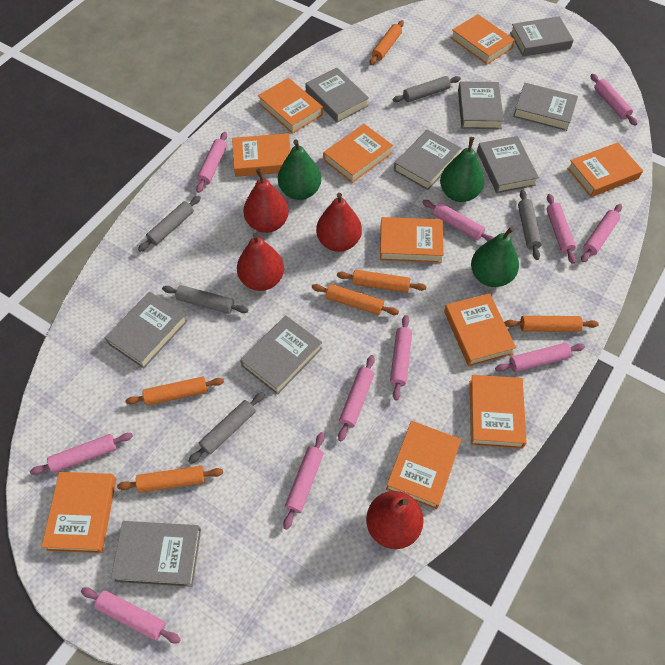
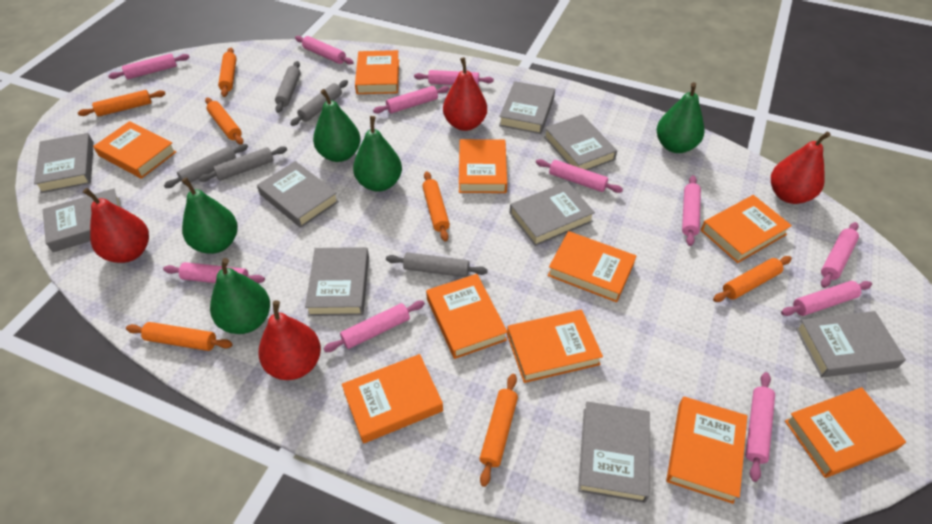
green pear: 3 -> 5
orange rolling pin: 6 -> 7

